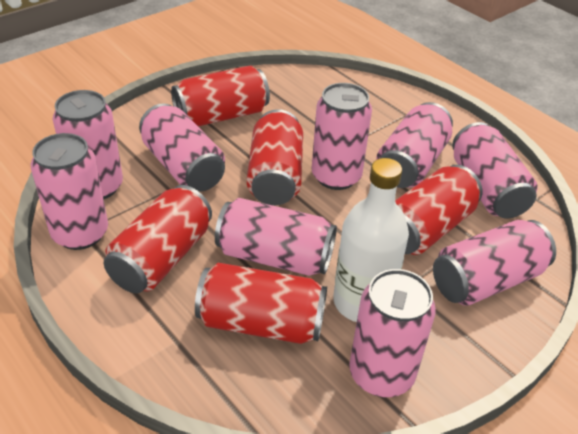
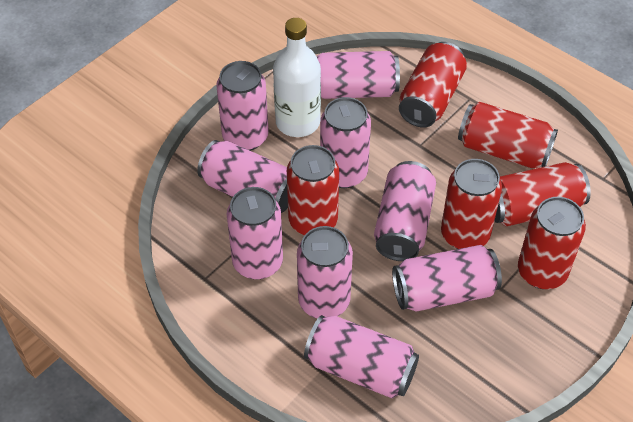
red can: 5 -> 6

